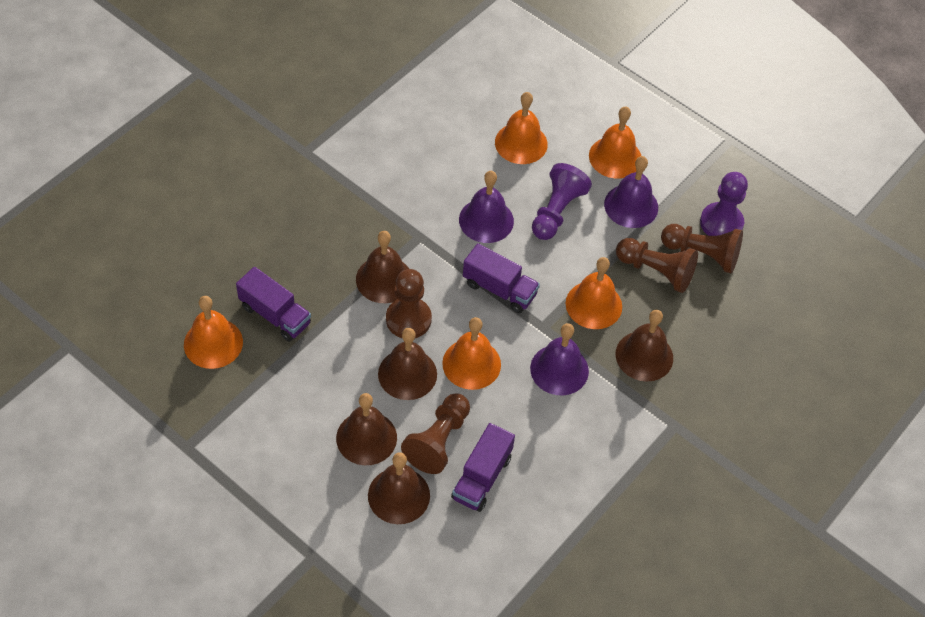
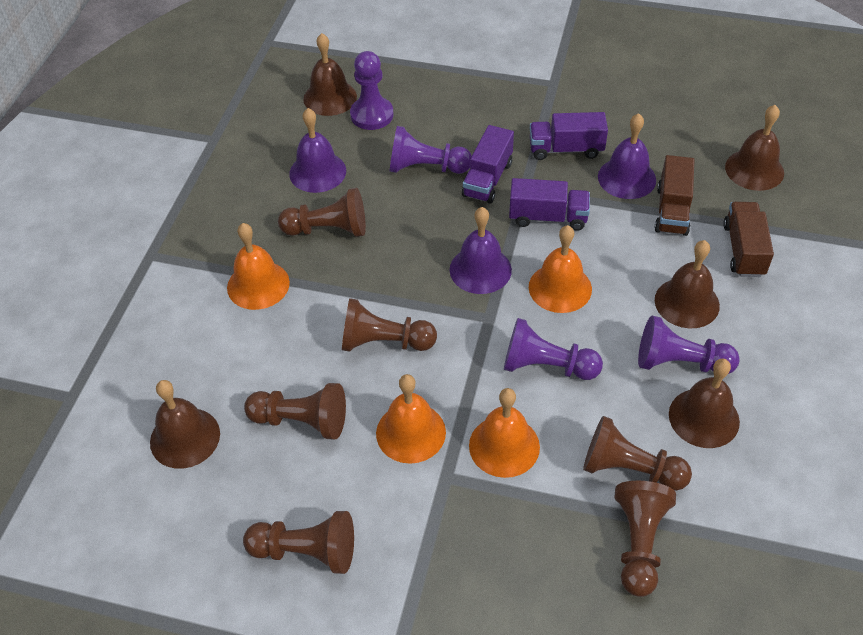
brown pawn: 4 -> 6
brown truck: 0 -> 2
orange bell: 5 -> 4
purple pawn: 2 -> 4

